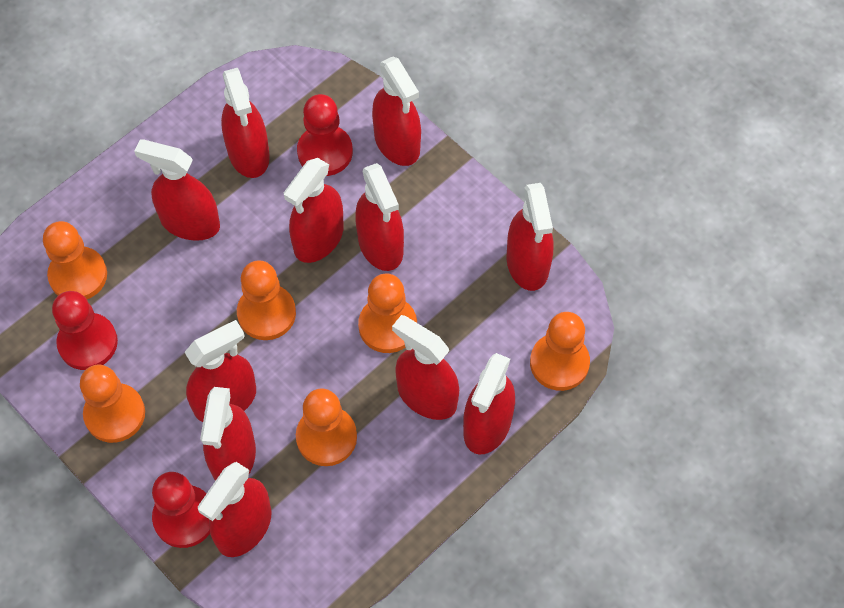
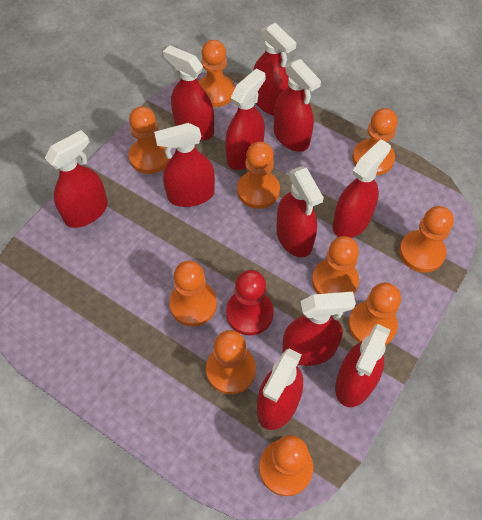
orange pawn: 6 -> 10
red pawn: 3 -> 1

